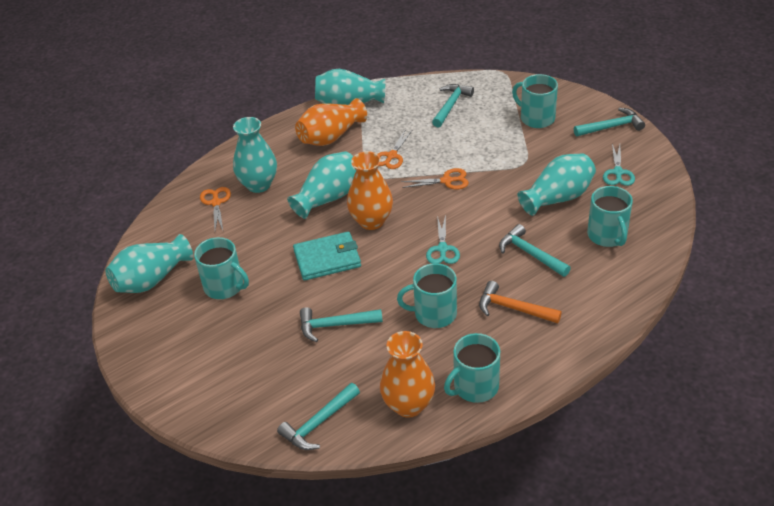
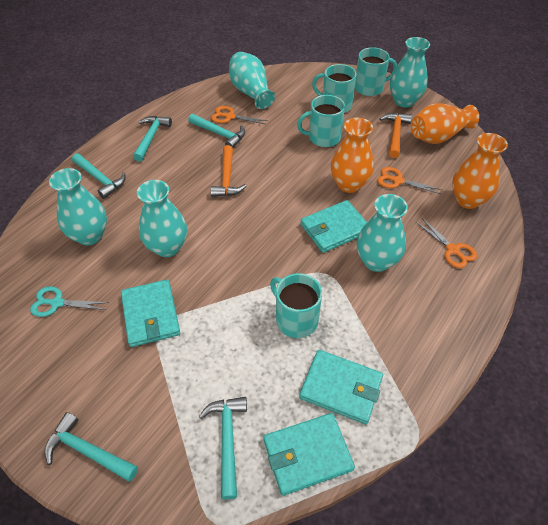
orange hammer: 1 -> 2
turquoise mug: 5 -> 4
turquoise scissors: 2 -> 1
turquoise wallet: 1 -> 4

